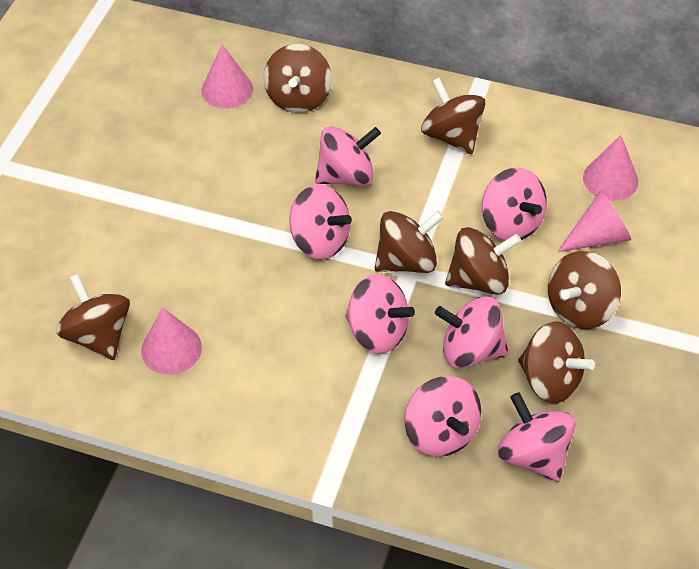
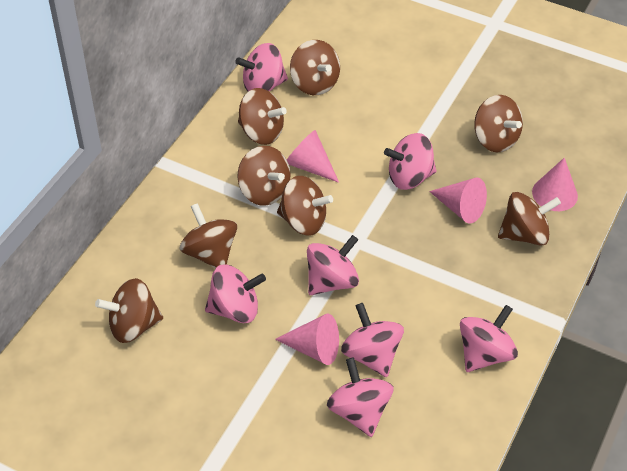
brown spinning top: 7 -> 8

